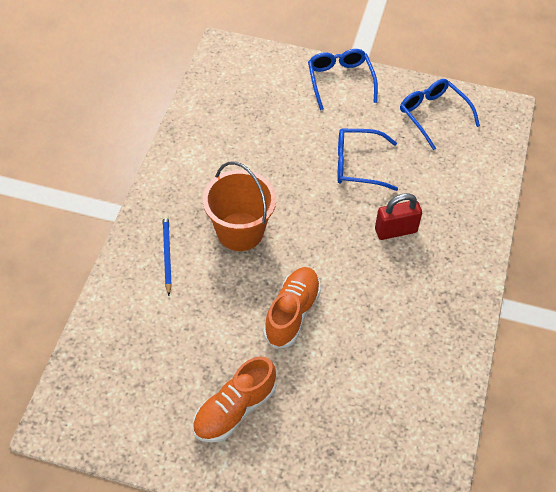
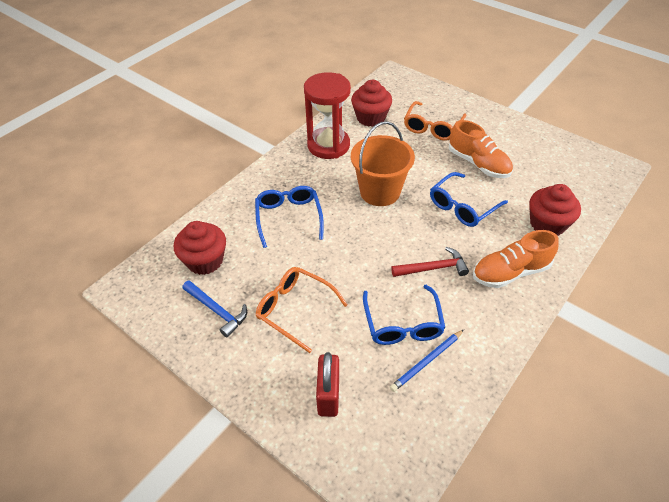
blue hammer: 0 -> 1
orange glasses: 0 -> 2
red cupcake: 0 -> 3
red hammer: 0 -> 1
red hourglass: 0 -> 1

